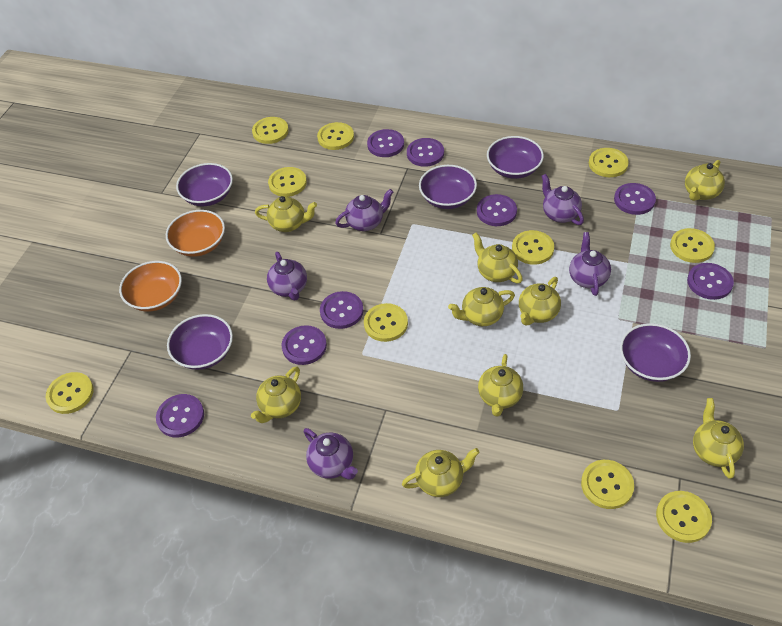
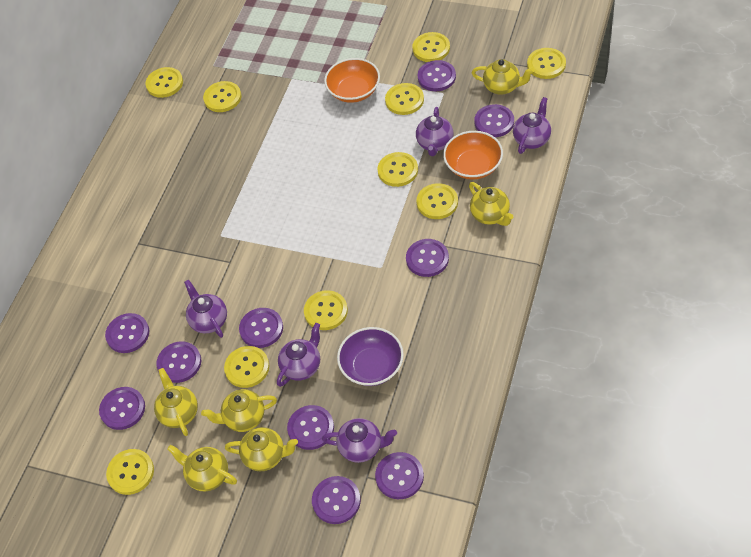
purple bowl: 5 -> 1
purple button: 8 -> 10
yellow teapot: 9 -> 6

